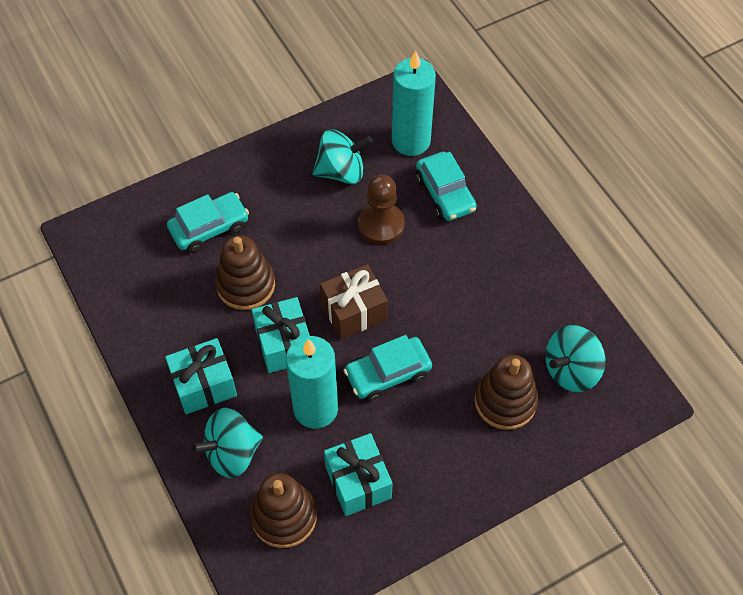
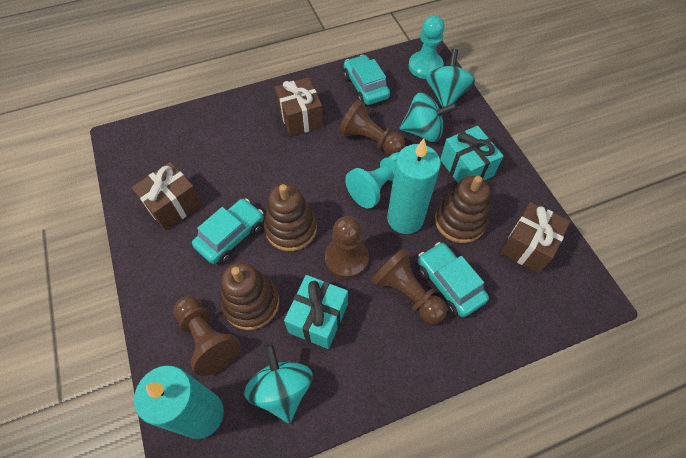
brown gift: 1 -> 3
brown pawn: 1 -> 4
turquoise gift: 3 -> 2
turquoise pawn: 0 -> 2

